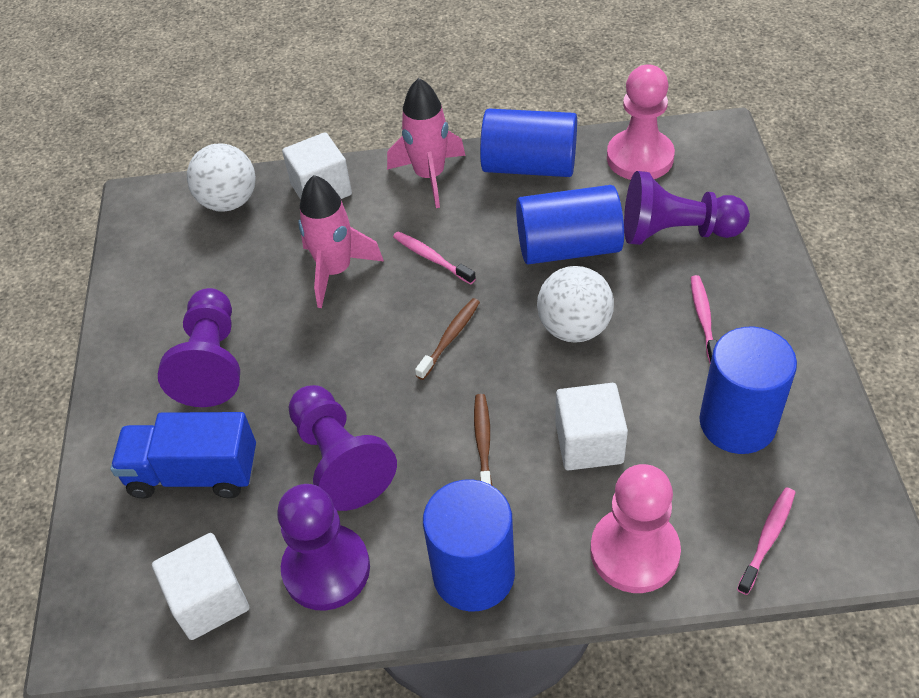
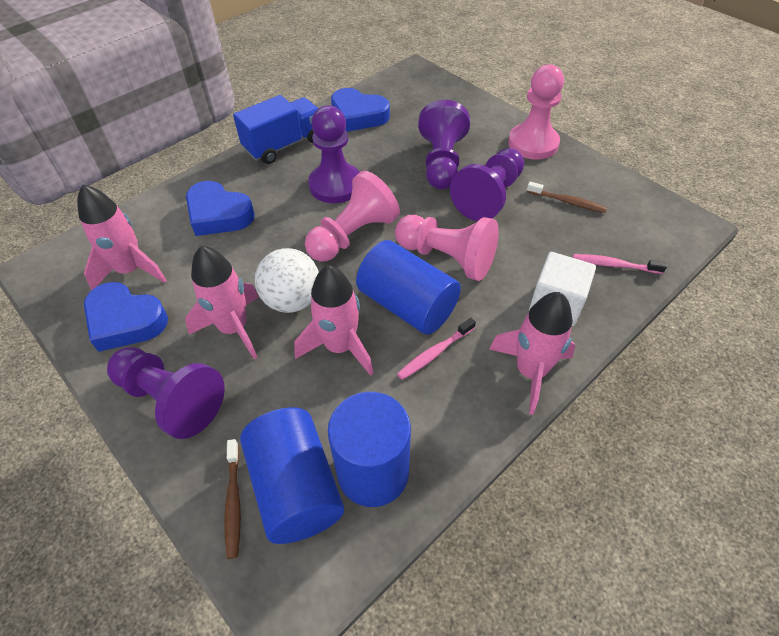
blue cylinder: 4 -> 3
blue heart: 0 -> 3
pink pawn: 2 -> 3
pink rocket: 2 -> 4
pink toothbrush: 3 -> 2
white ball: 2 -> 1
white cube: 3 -> 1

